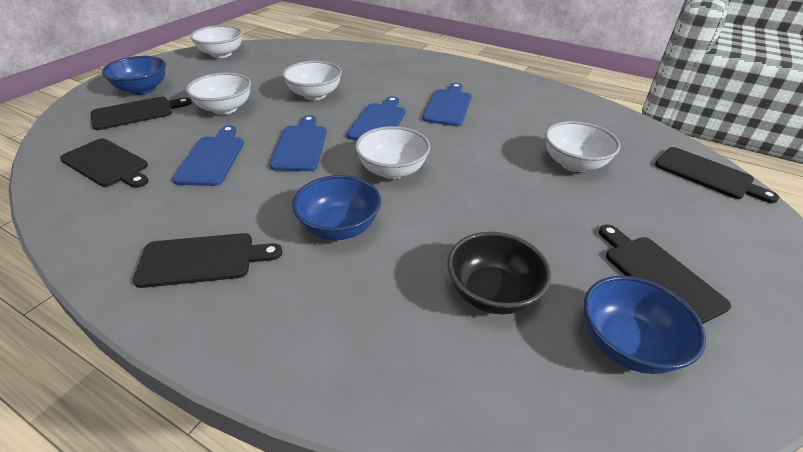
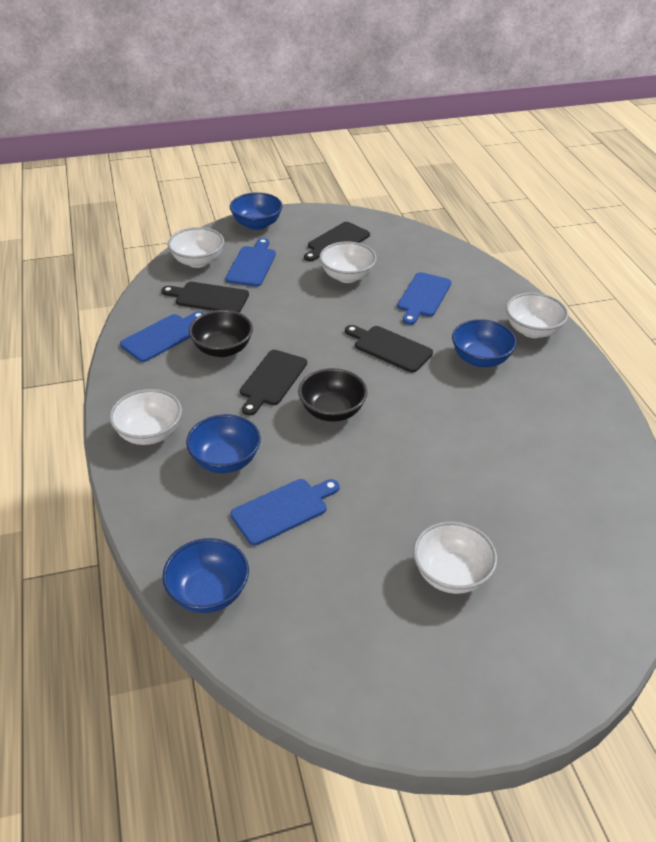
black bowl: 1 -> 2
black cutting board: 5 -> 4
blue bowl: 3 -> 4

